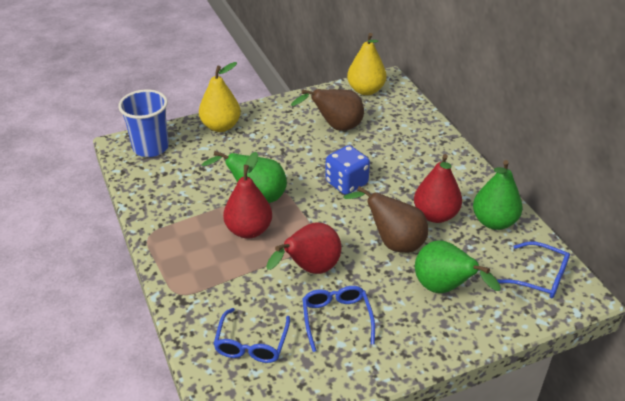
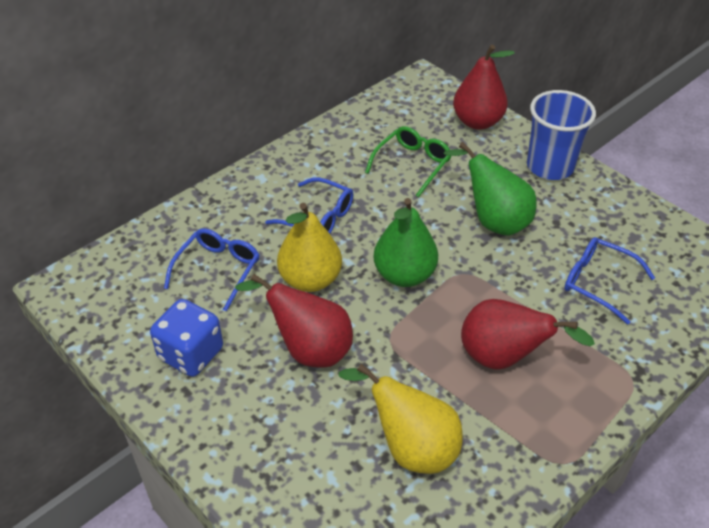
brown pear: 2 -> 0
green glasses: 0 -> 1
green pear: 3 -> 2

